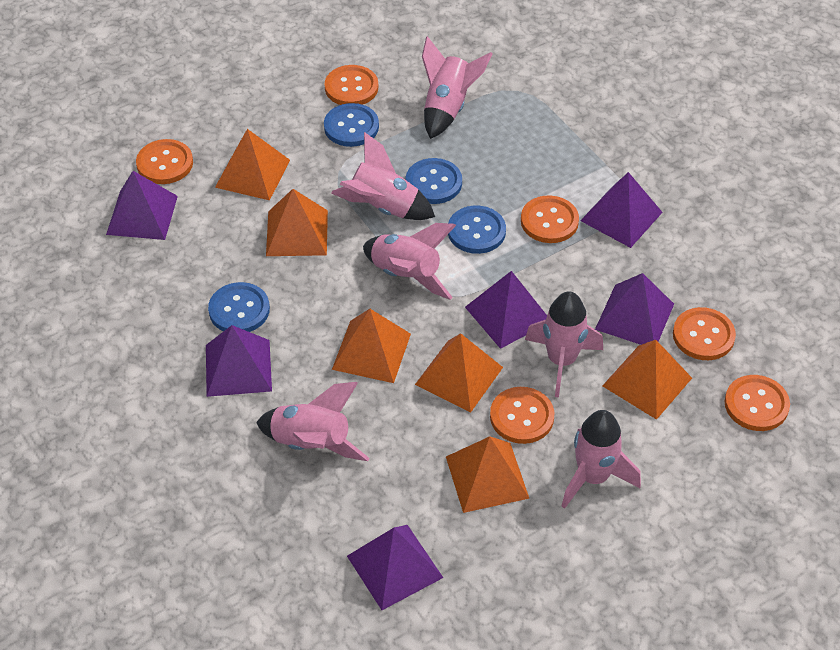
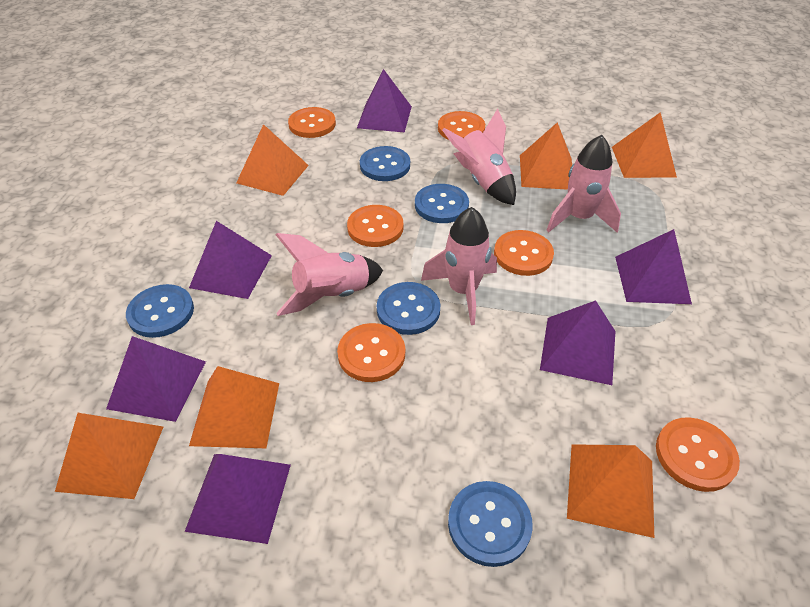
blue button: 4 -> 5
pink rocket: 6 -> 4

